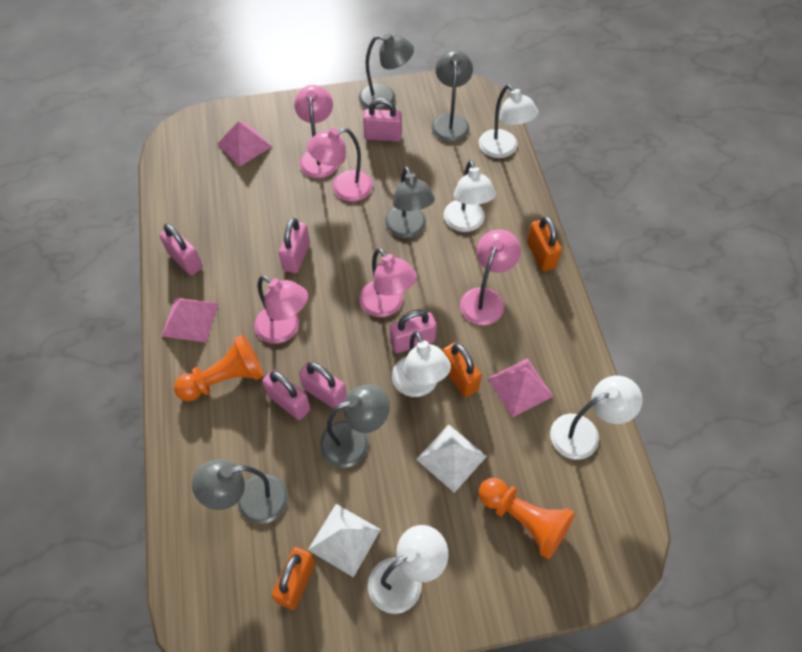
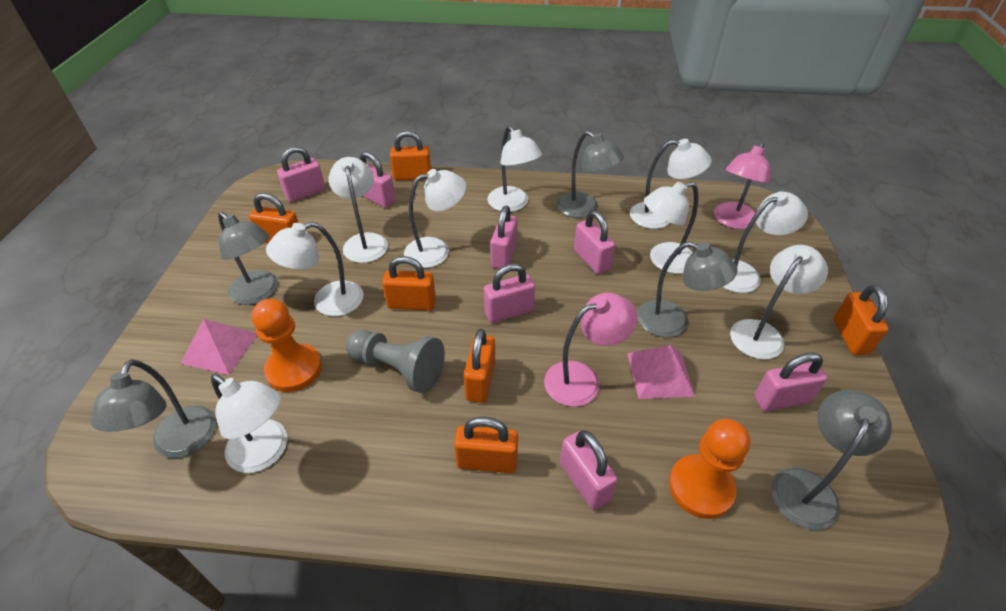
grey pawn: 0 -> 1
orange padlock: 3 -> 6
pink lamp: 5 -> 2
pink padlock: 6 -> 7
pink pyramid: 3 -> 2
white lamp: 5 -> 9
white pyramid: 2 -> 0

